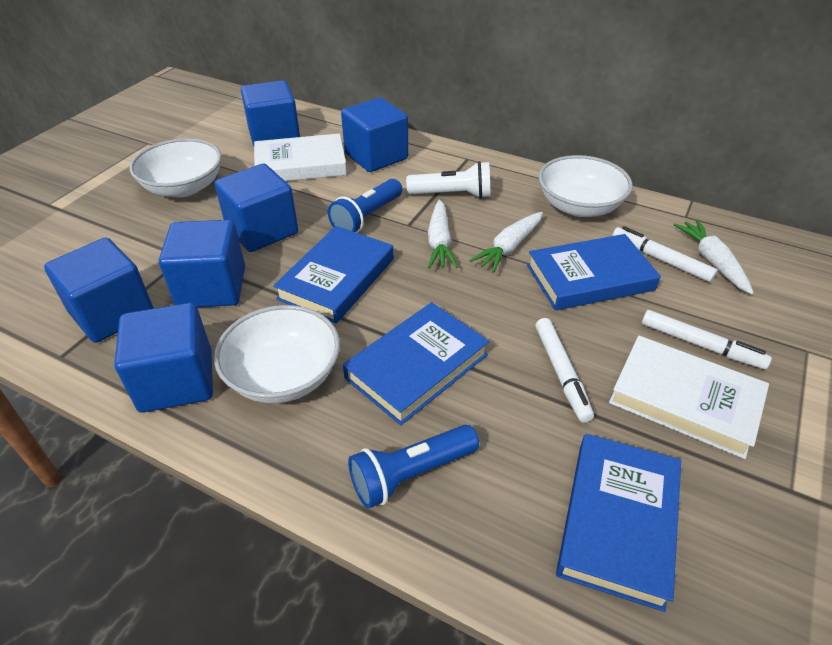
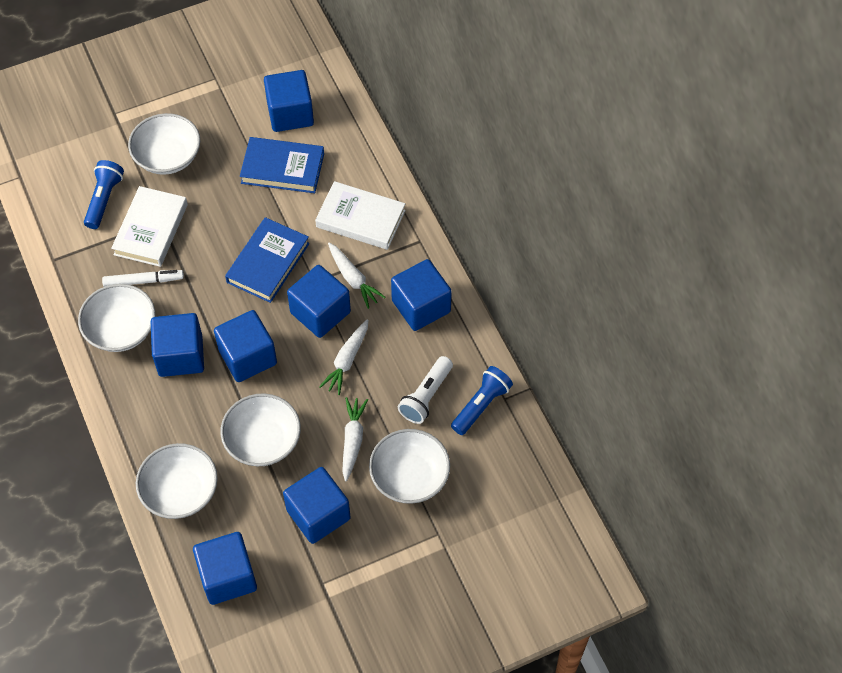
blue book: 4 -> 2
blue cube: 6 -> 7
white bowl: 3 -> 5
white marker: 3 -> 1

